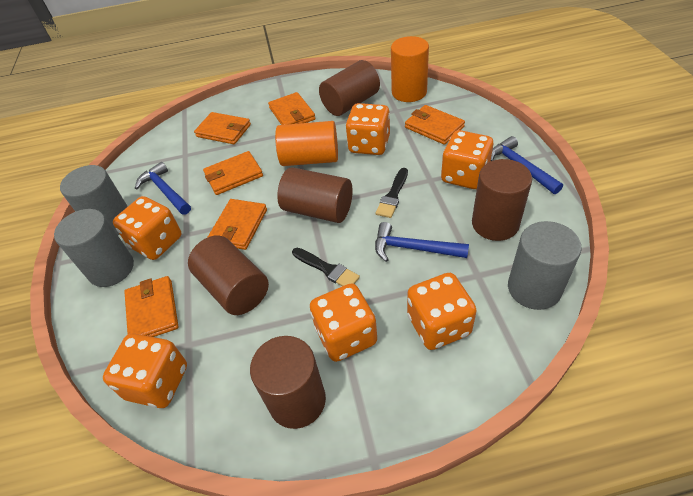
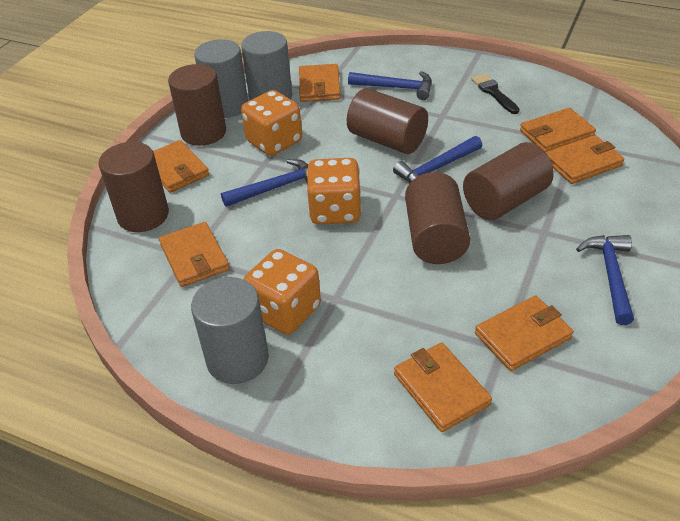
black brush: 2 -> 1
blue hammer: 3 -> 4
orange cylinder: 2 -> 0
orange dice: 6 -> 3
orange wallet: 6 -> 7

